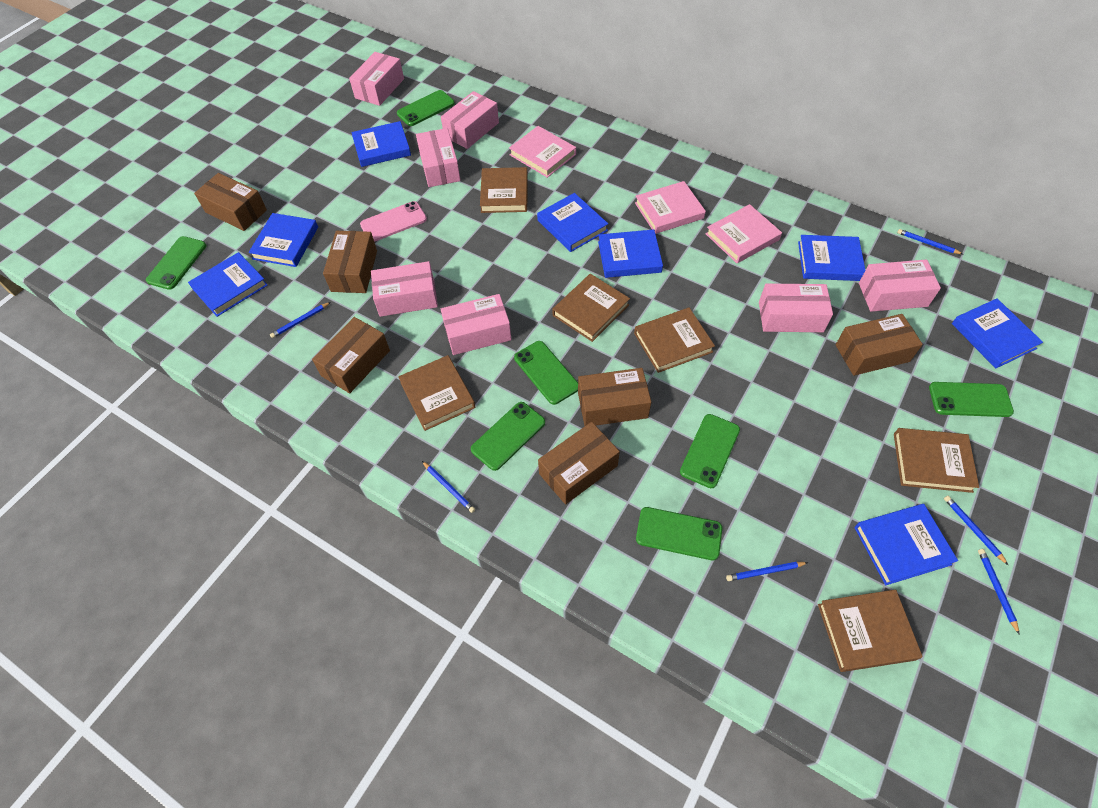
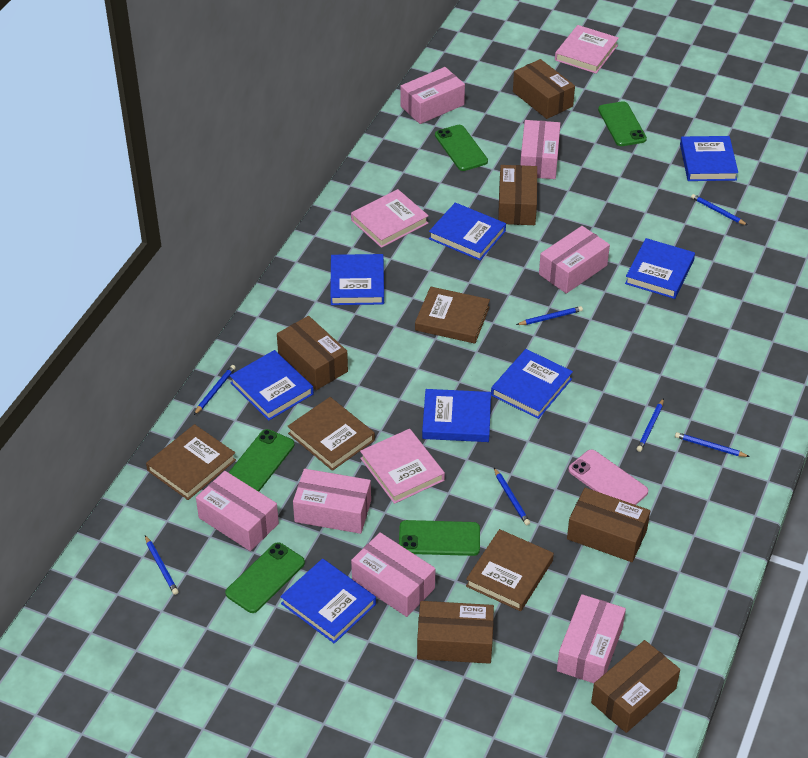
blue pencil: 6 -> 7
brown book: 6 -> 4
green phone: 7 -> 5

